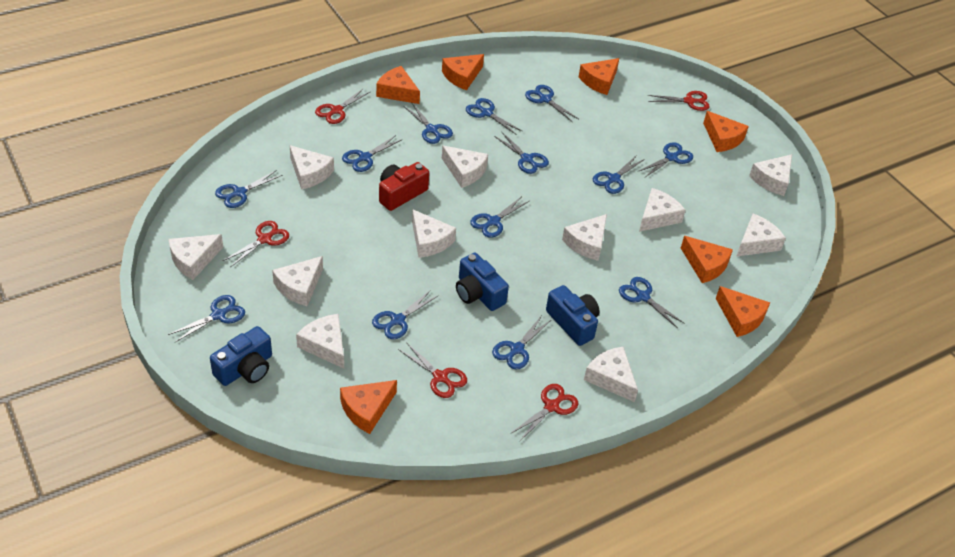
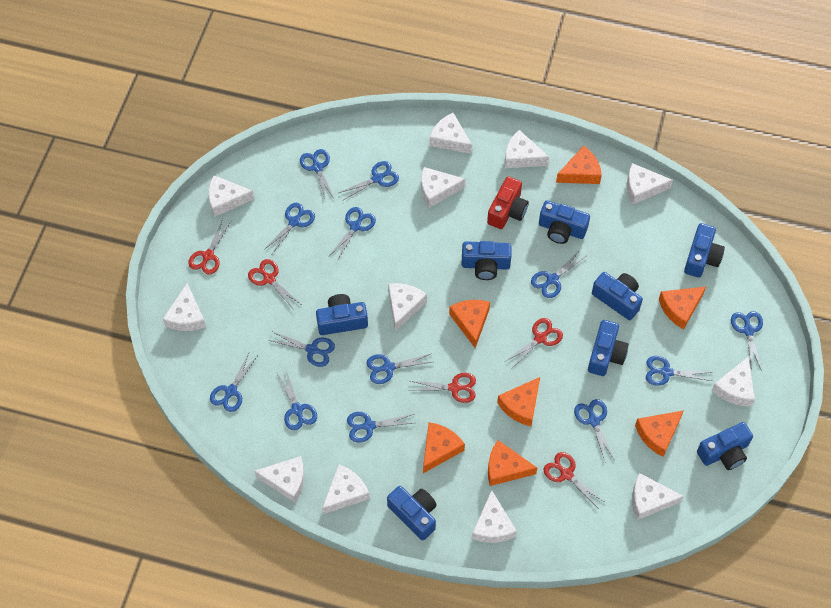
blue camera: 3 -> 8
white cheese: 11 -> 12

